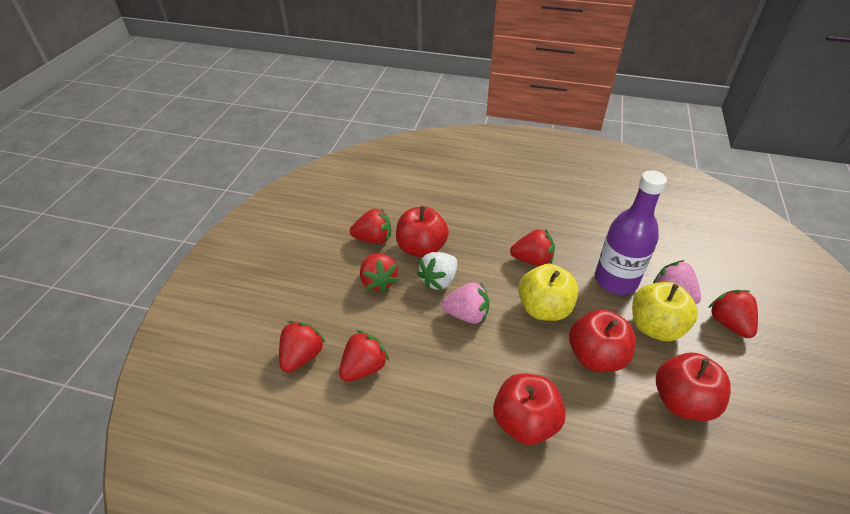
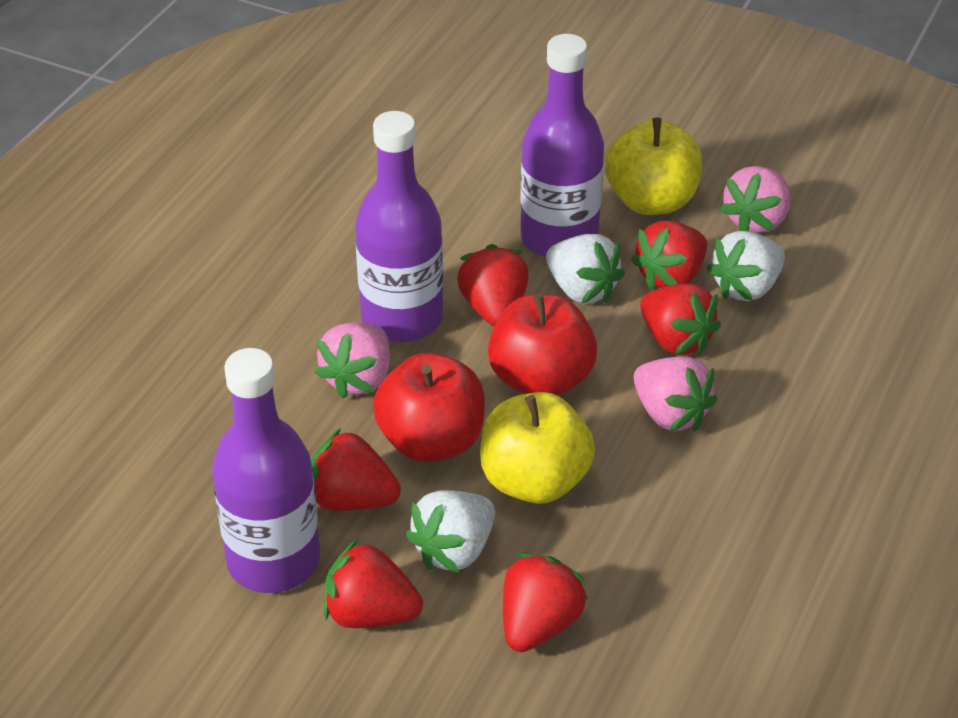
pink strawberry: 2 -> 3
purple bottle: 1 -> 3
red apple: 4 -> 2
white strawberry: 1 -> 3

